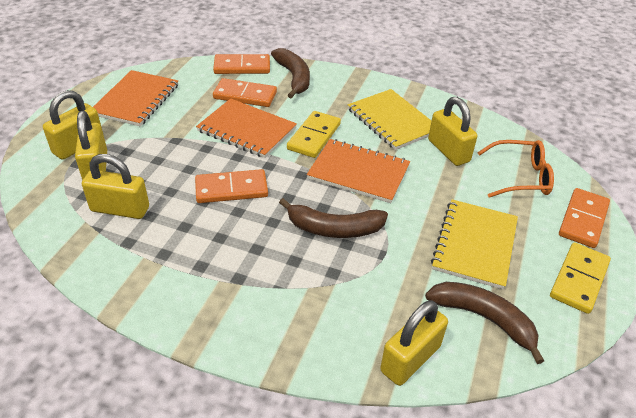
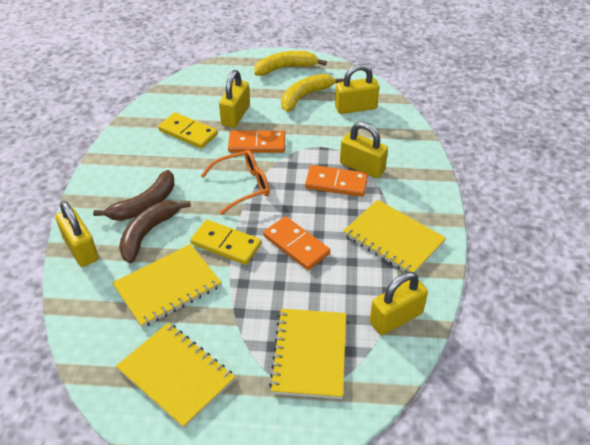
brown banana: 3 -> 2
orange domino: 4 -> 3
orange notebook: 3 -> 0
yellow banana: 0 -> 2
yellow notebook: 2 -> 4

